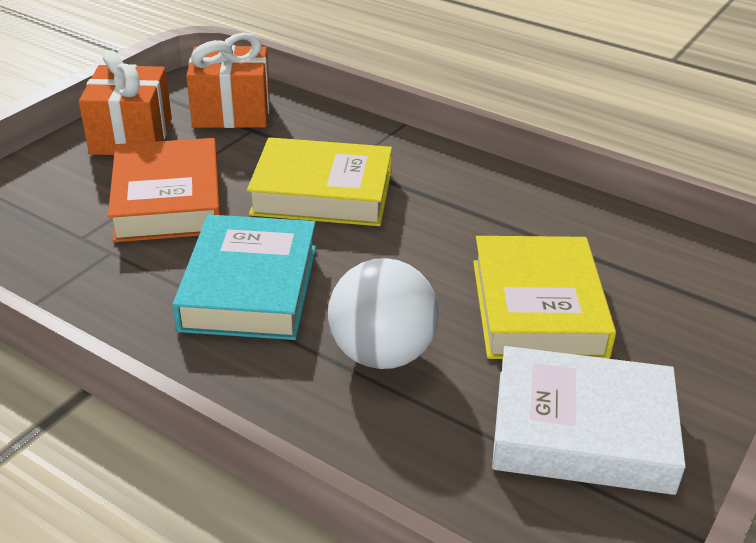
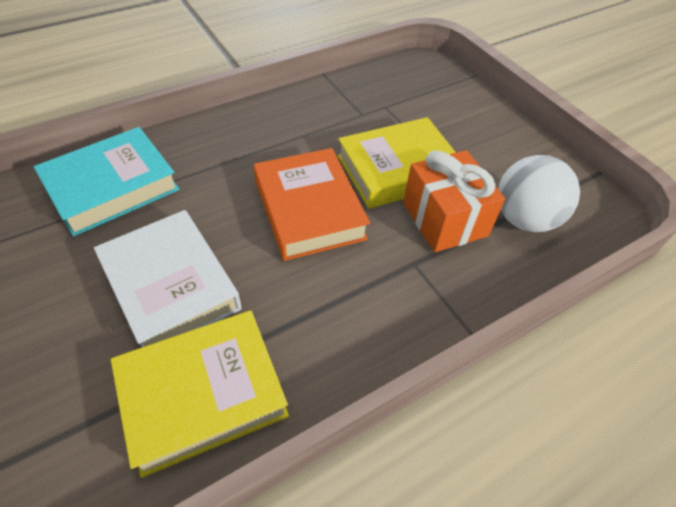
orange gift: 2 -> 1

